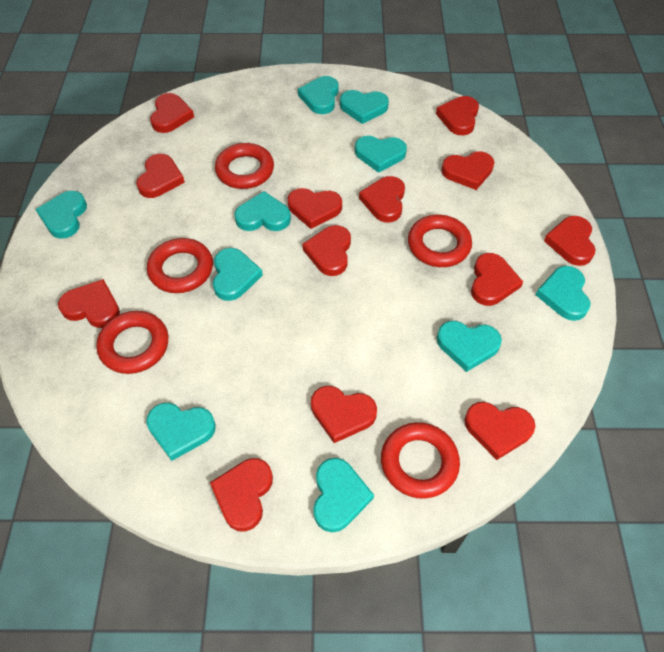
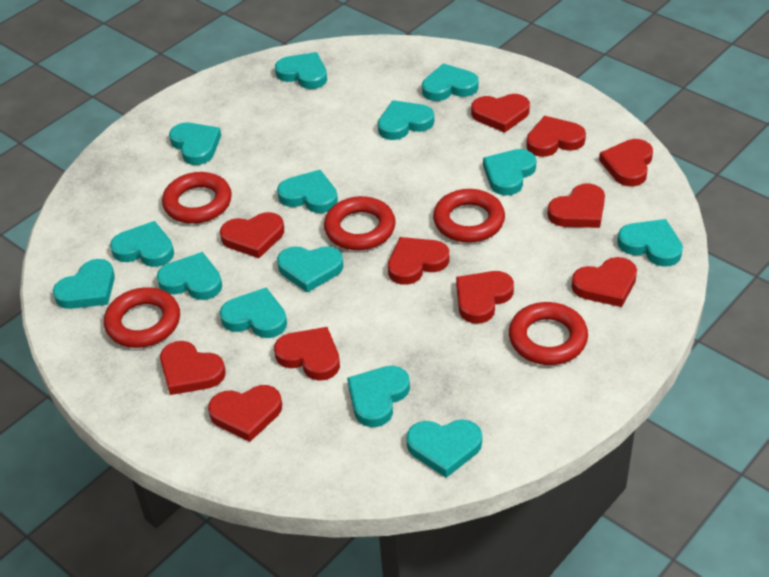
red heart: 13 -> 11
turquoise heart: 10 -> 14

